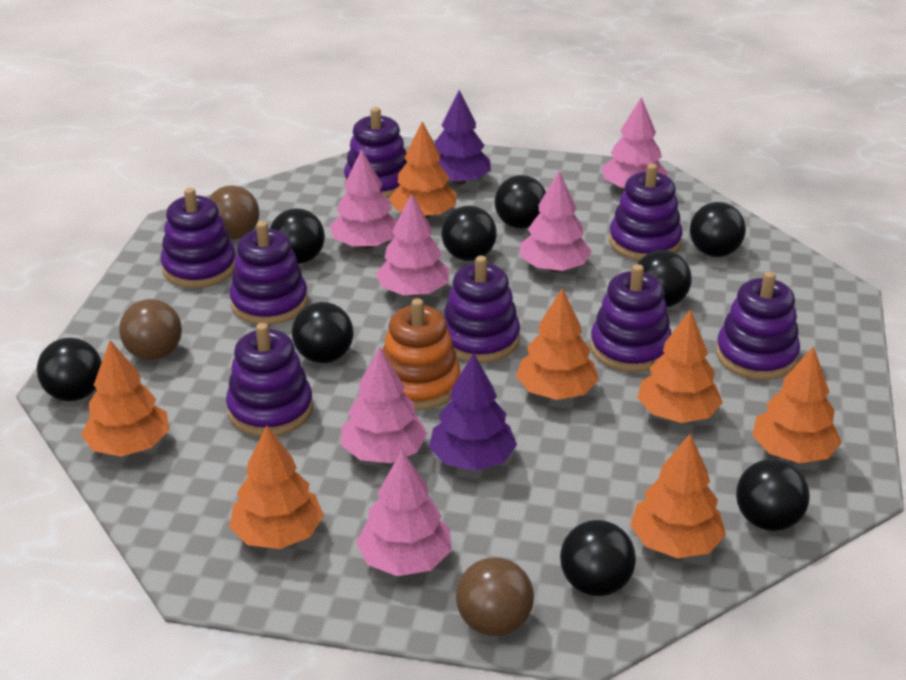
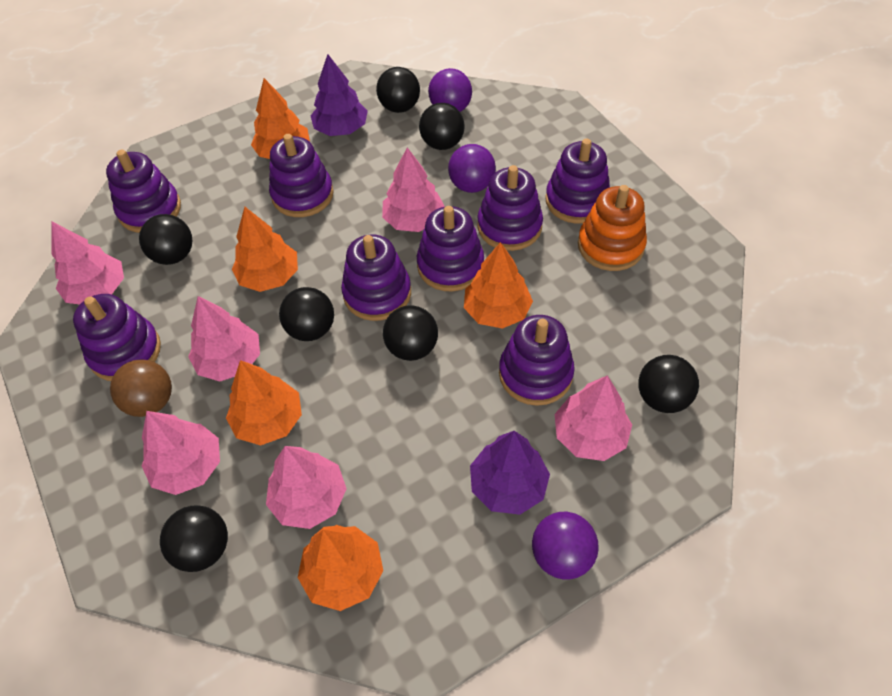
black ball: 9 -> 7
brown ball: 3 -> 1
orange tree: 7 -> 5
purple ball: 0 -> 3

